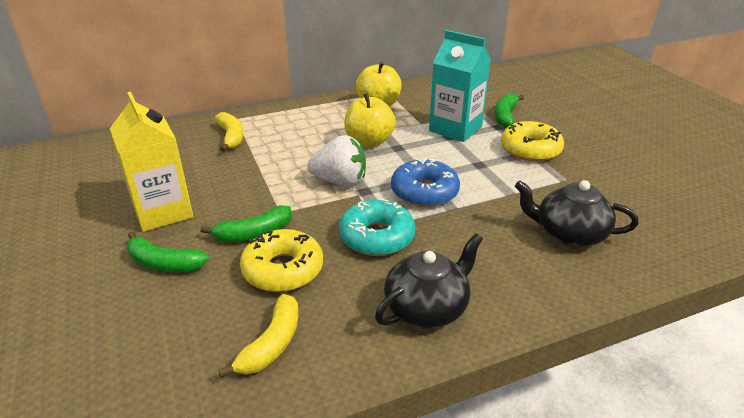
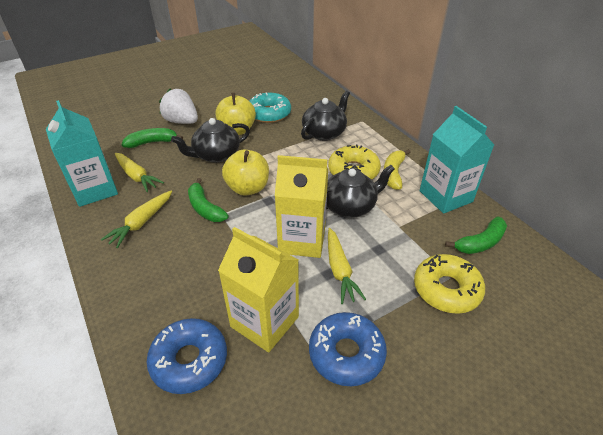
black teapot: 2 -> 3
blue donut: 1 -> 2
turquoise carton: 1 -> 2
yellow banana: 2 -> 1
yellow carrot: 0 -> 3
yellow carton: 1 -> 2

